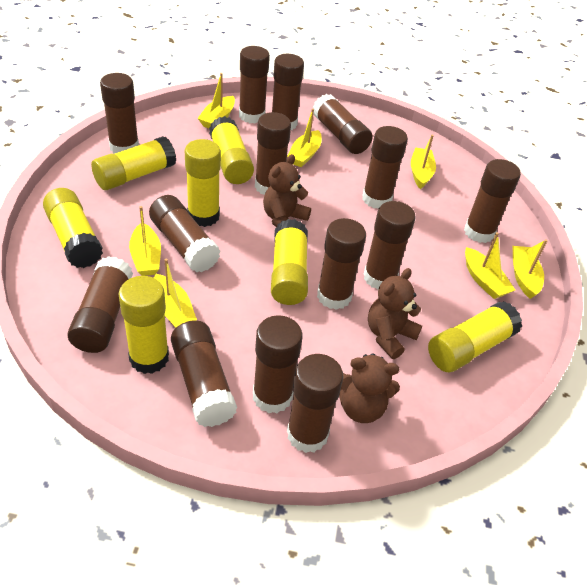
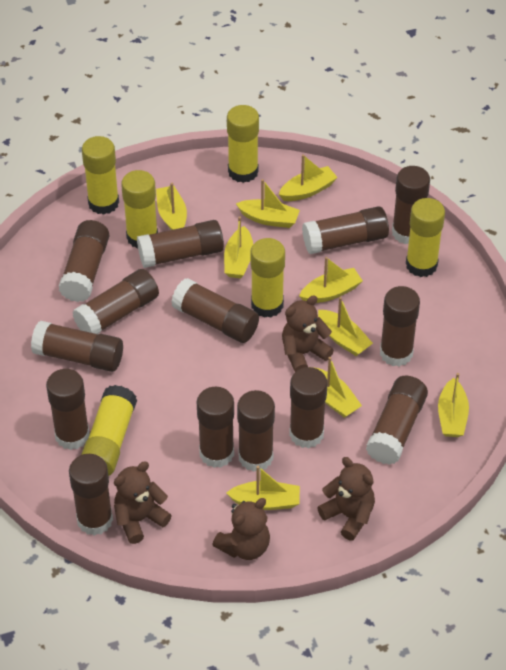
brown teddy bear: 3 -> 4
yellow boat: 7 -> 9
yellow glue stick: 7 -> 6

